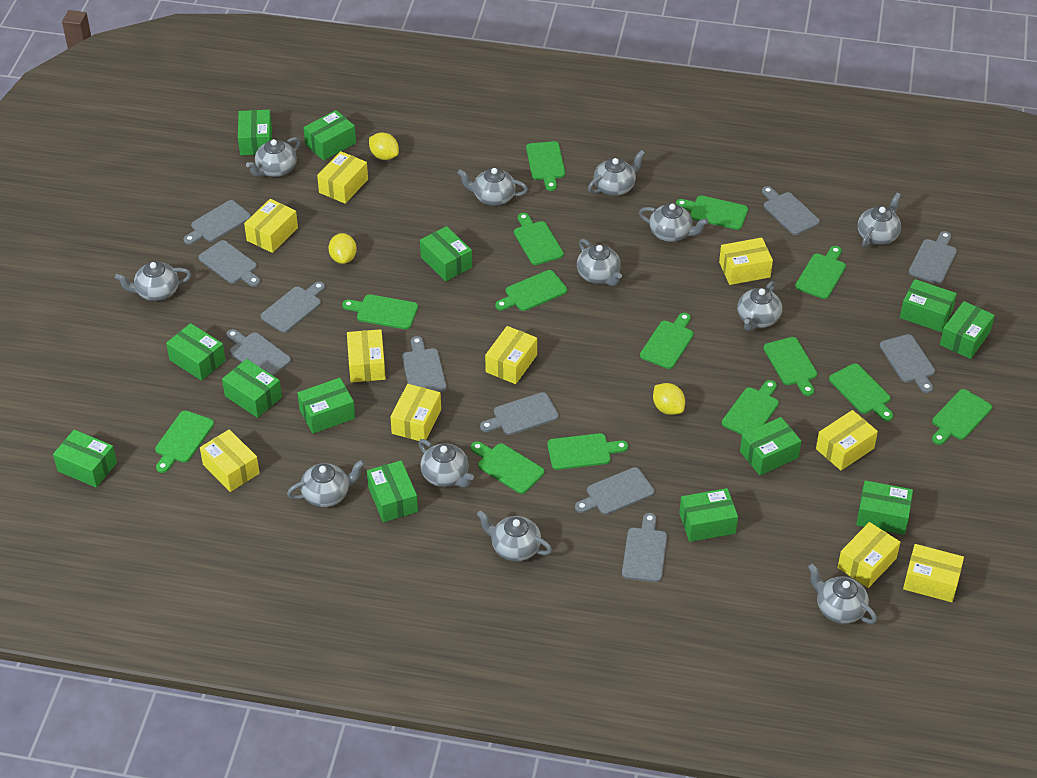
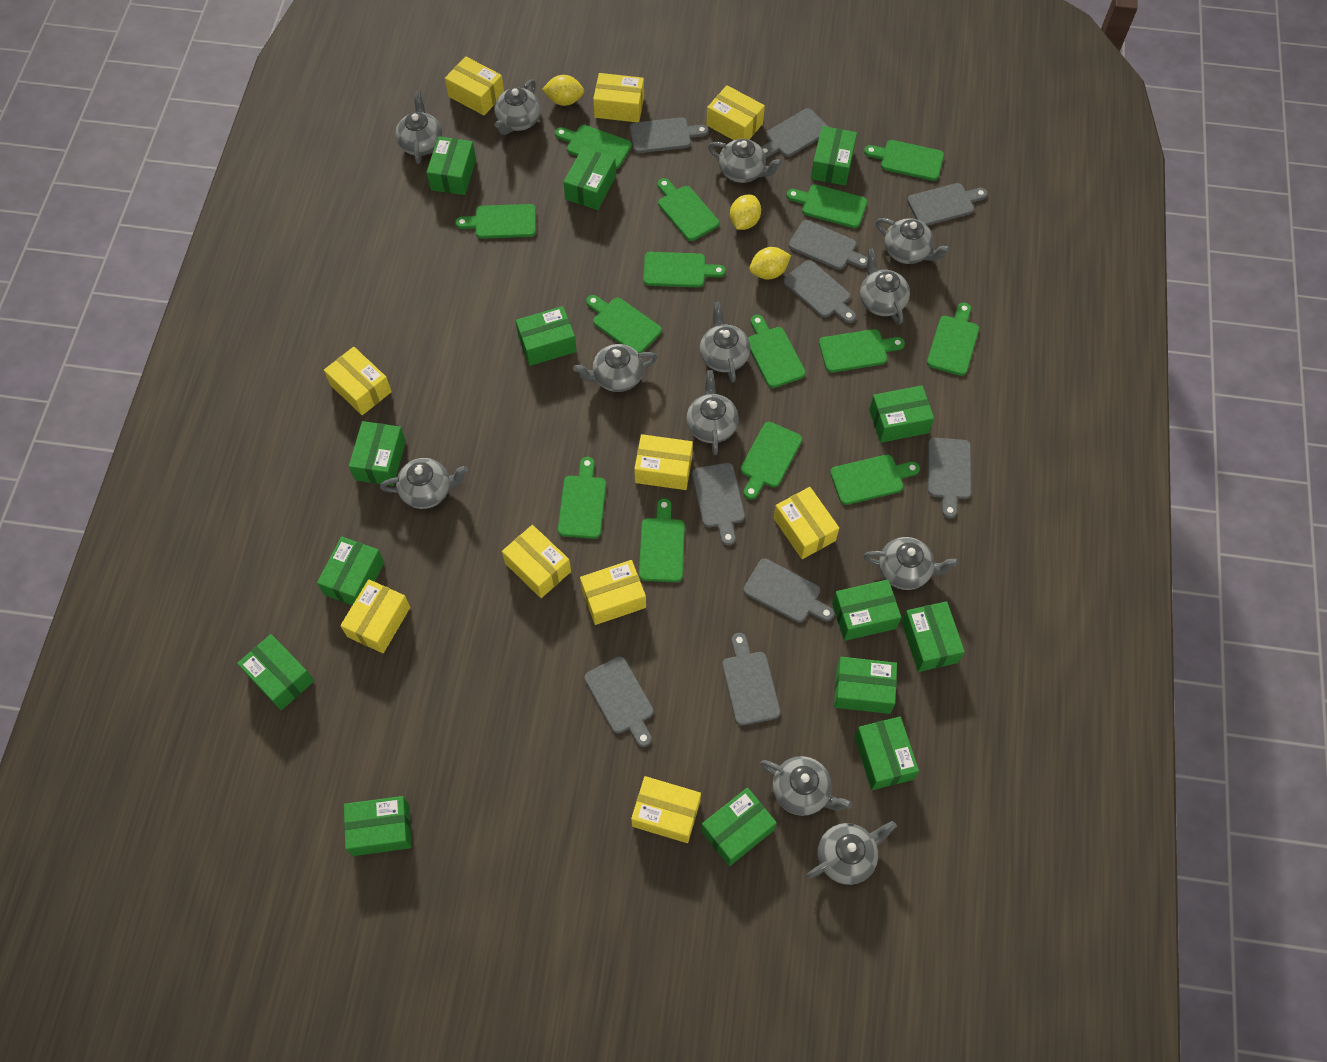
green box: 13 -> 14
grey cutting board: 11 -> 10

